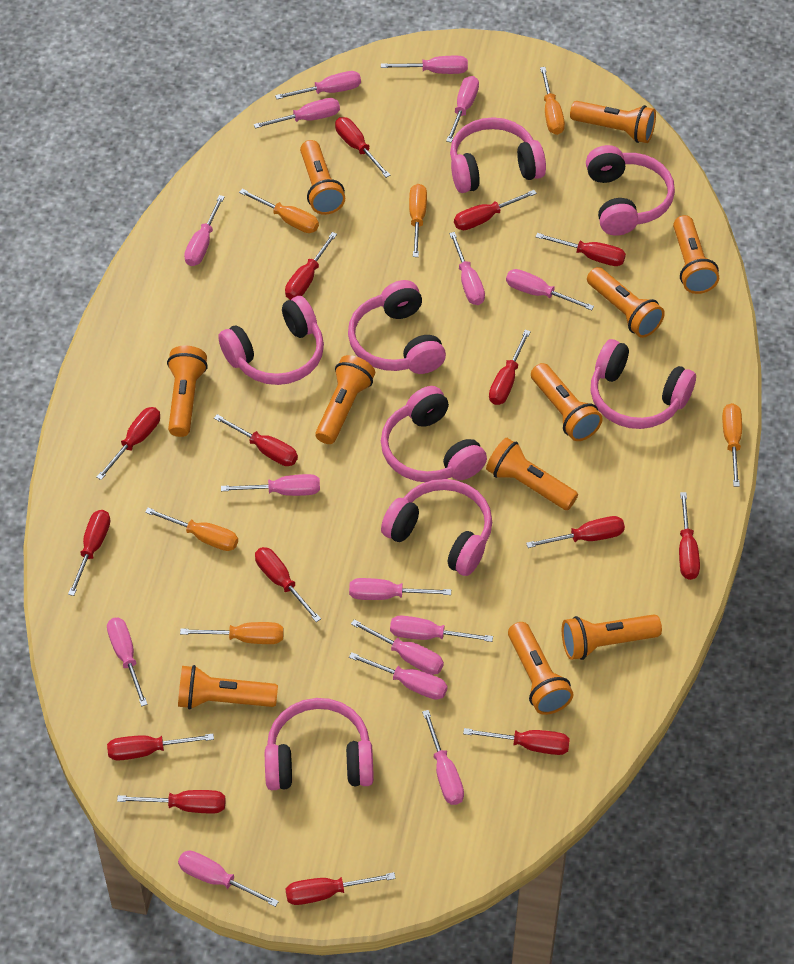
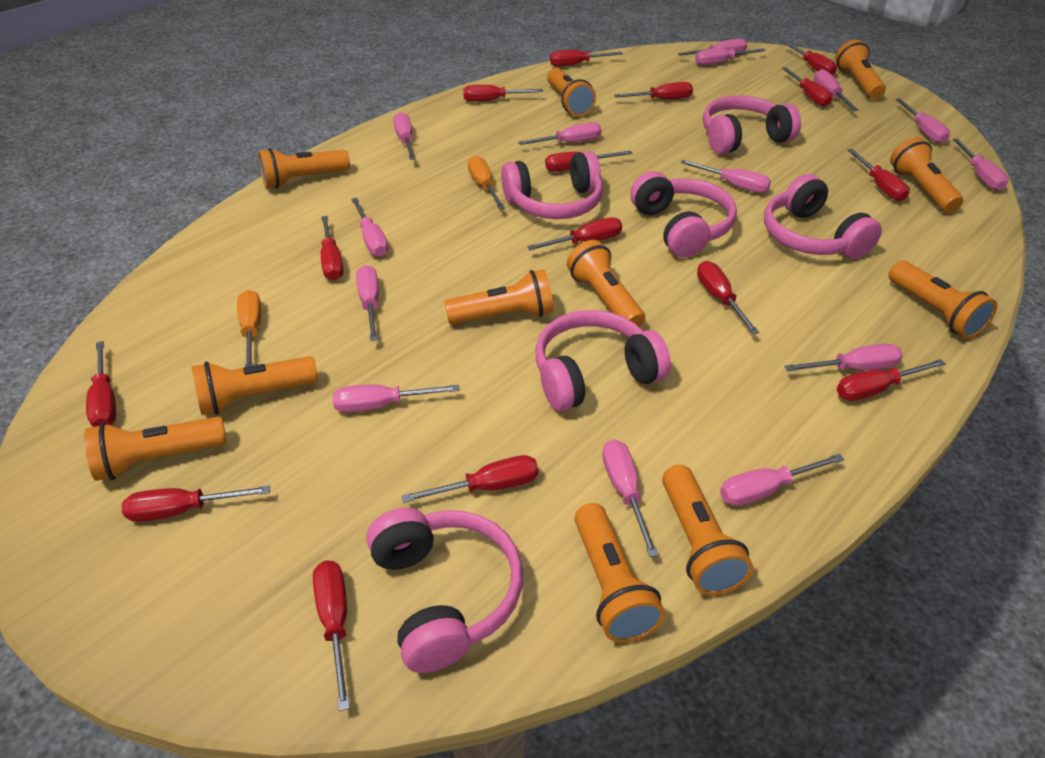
orange screwdriver: 6 -> 2
pink headphones: 8 -> 6
pink screwdriver: 15 -> 14

